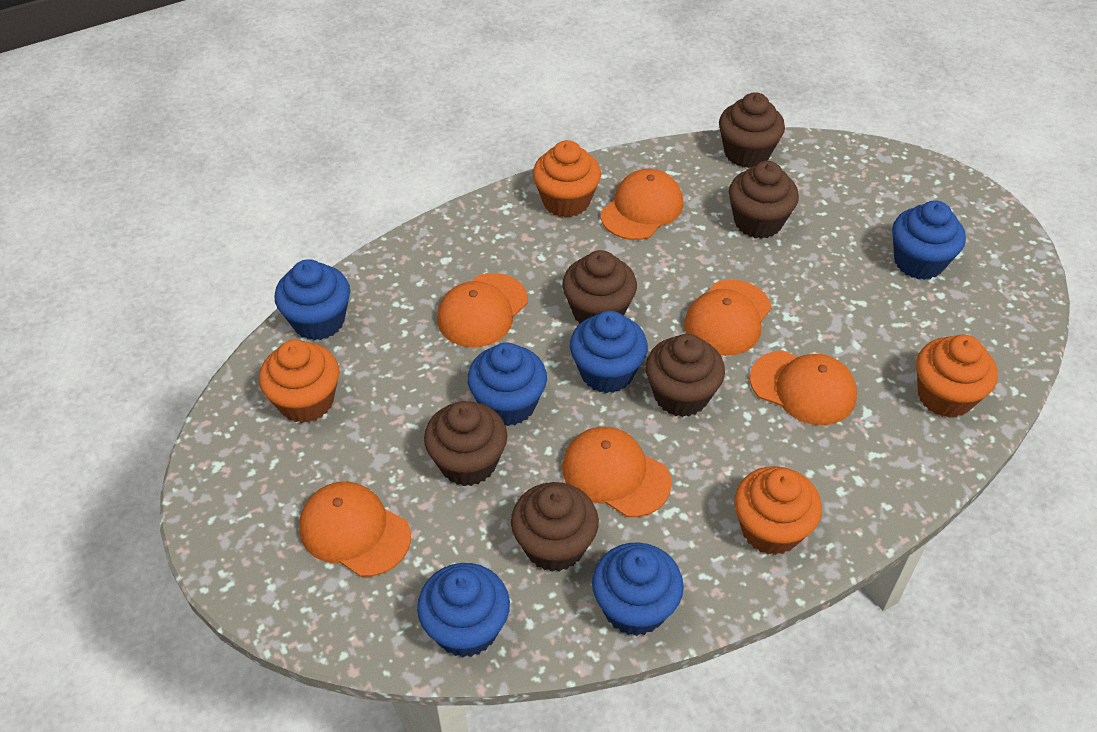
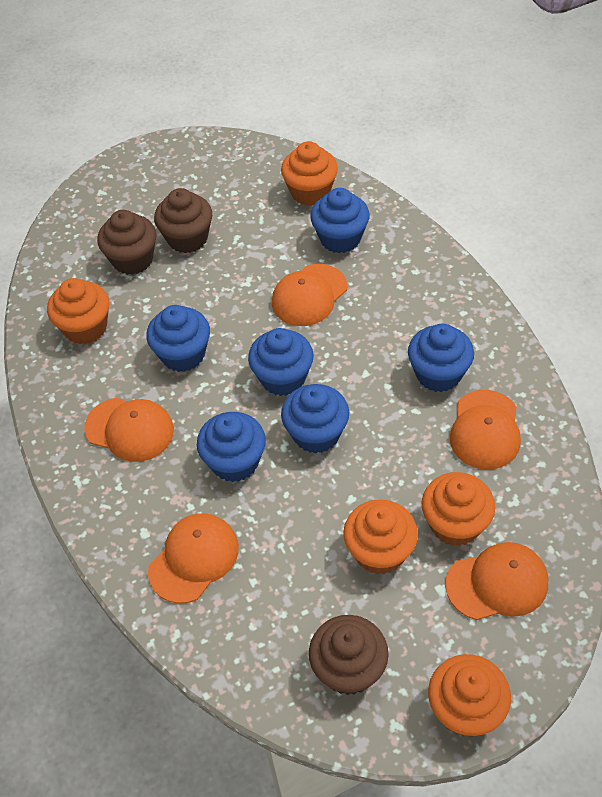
brown cupcake: 6 -> 3
orange cap: 6 -> 5
orange cupcake: 4 -> 5

